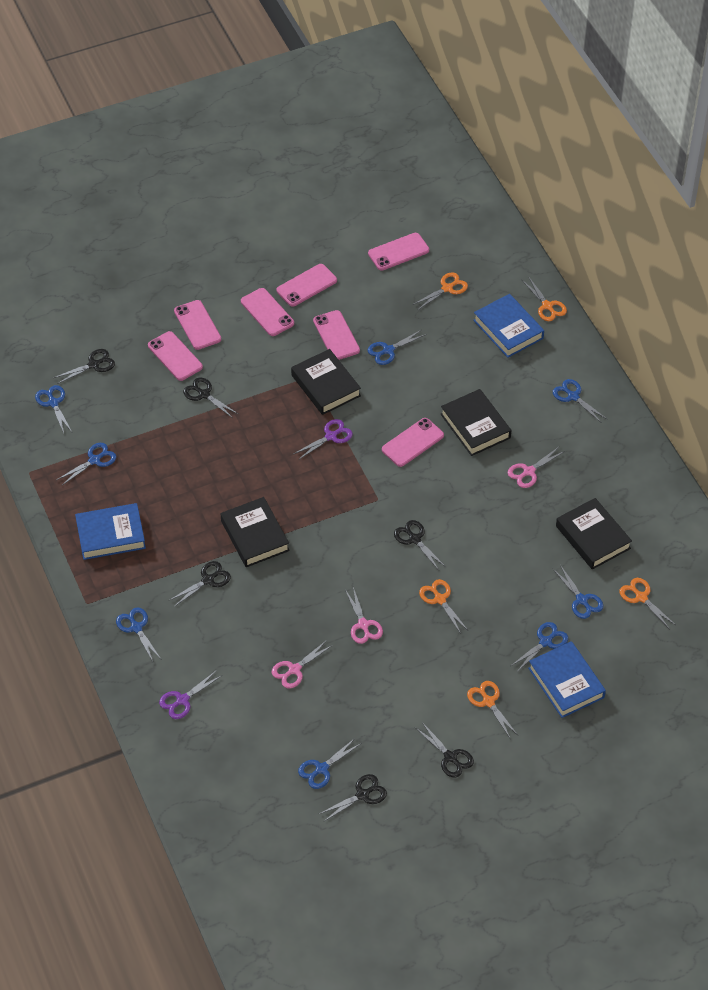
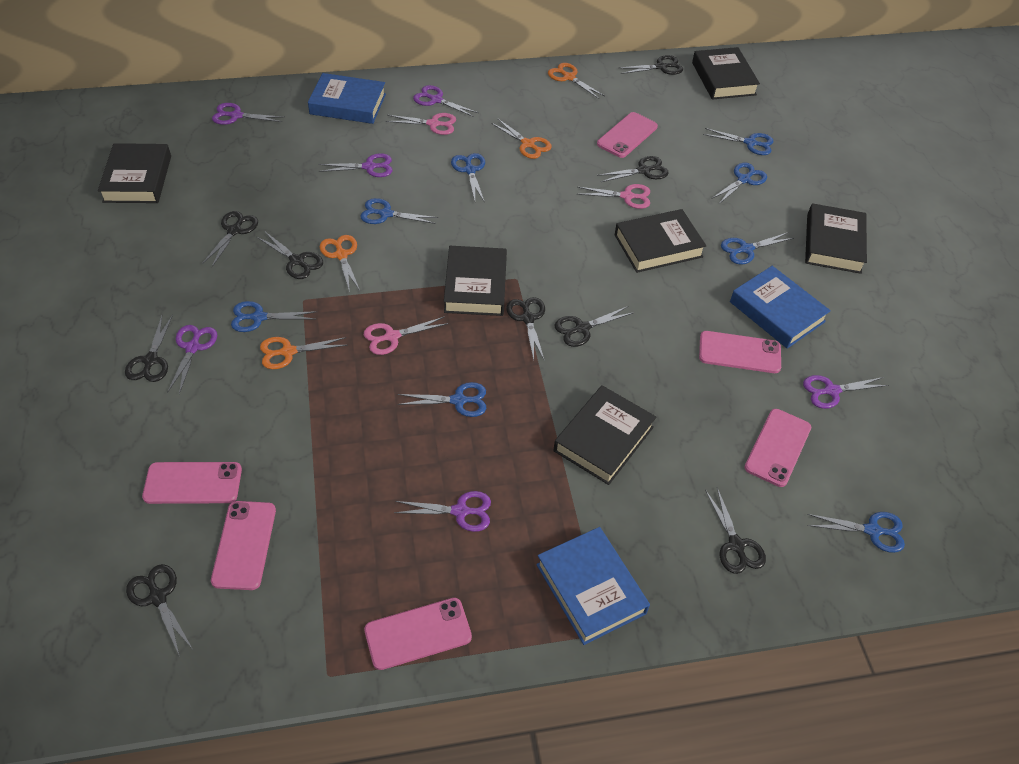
black book: 4 -> 6
black scissors: 6 -> 9
orange scissors: 5 -> 4
pink phone: 7 -> 6
purple scissors: 2 -> 6

